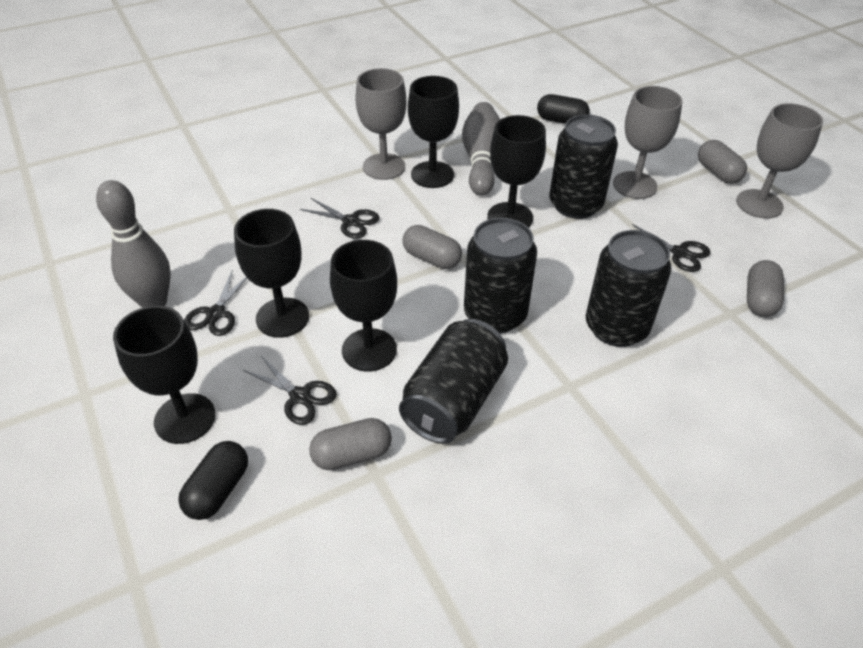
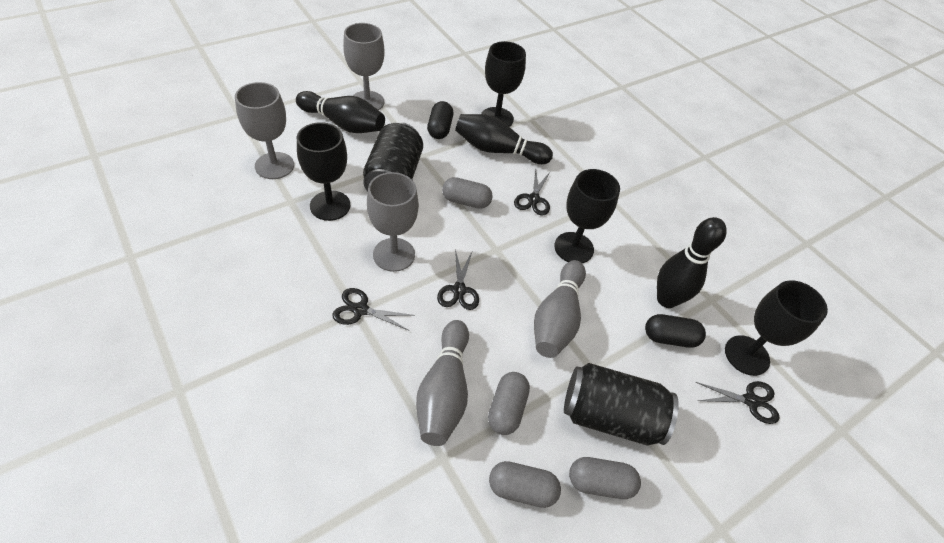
black bowling pin: 0 -> 3
black can: 4 -> 2
black goblet: 5 -> 4

